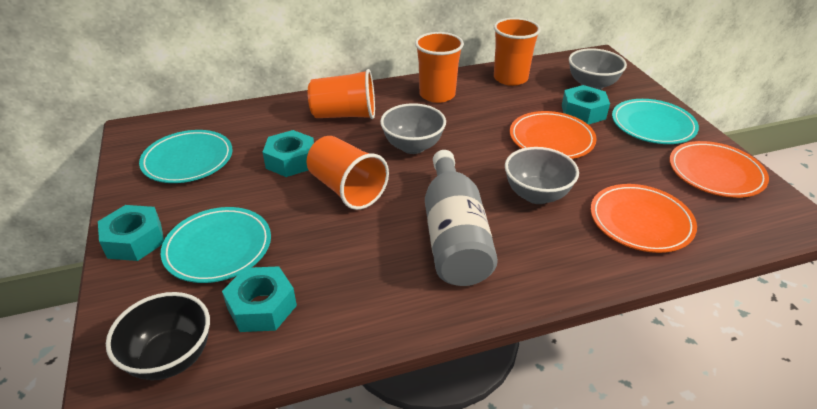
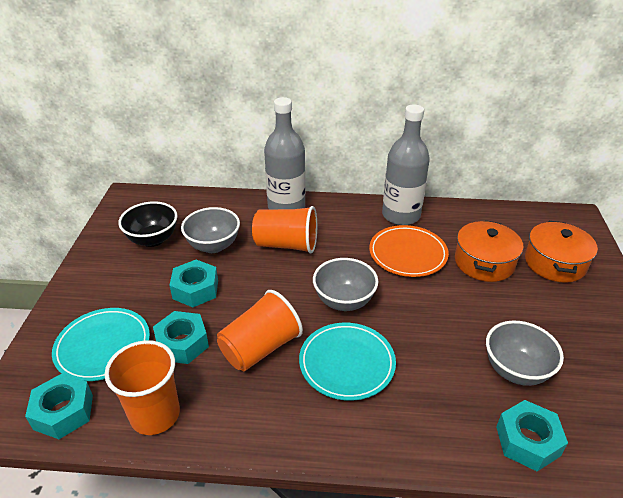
grey bottle: 1 -> 2
orange cup: 4 -> 3
orange plate: 3 -> 1
orange pot: 0 -> 2
turquoise plate: 3 -> 2

